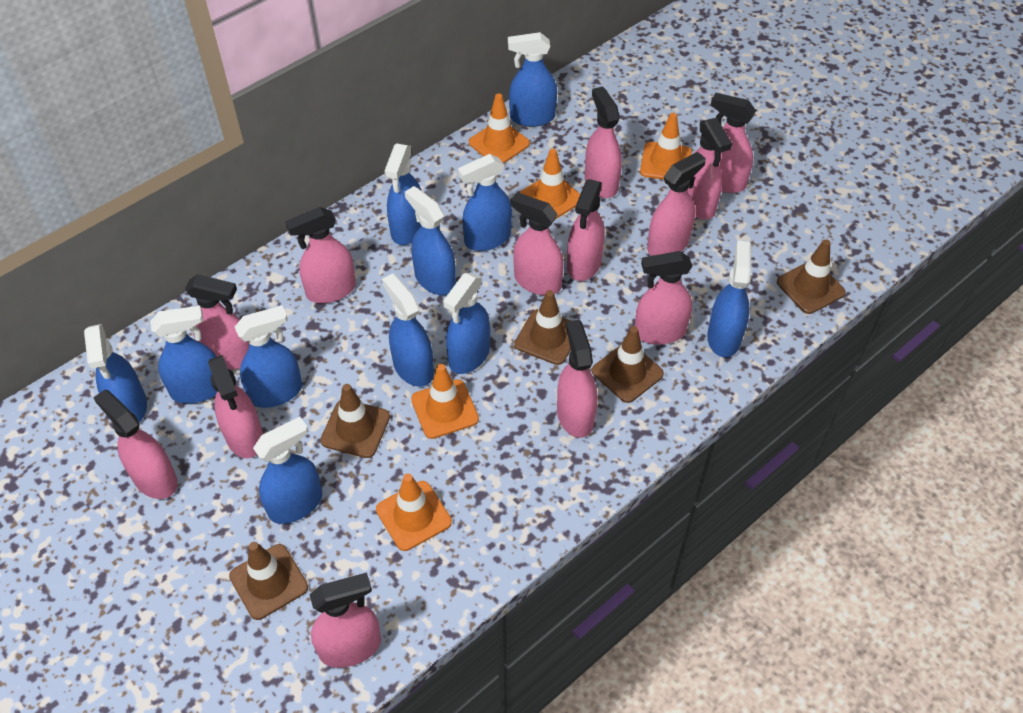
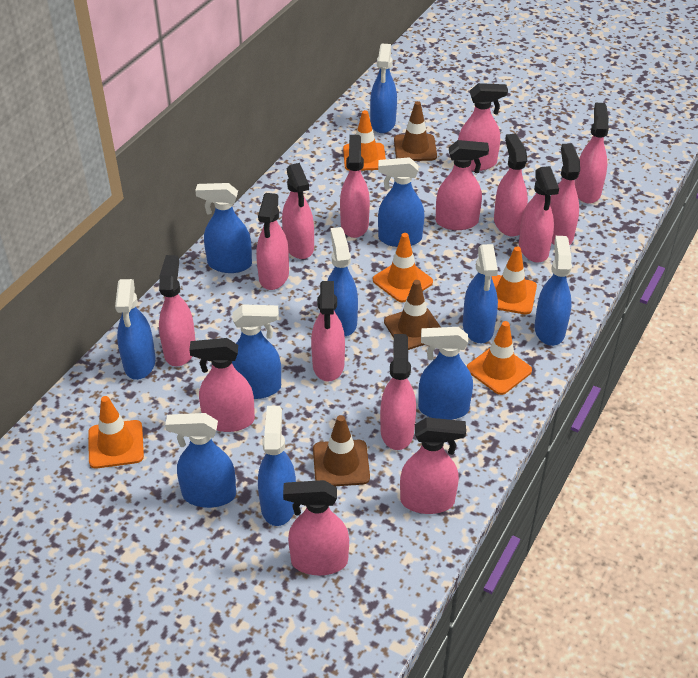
brown traffic cone: 5 -> 3
pink spray bottle: 13 -> 15

